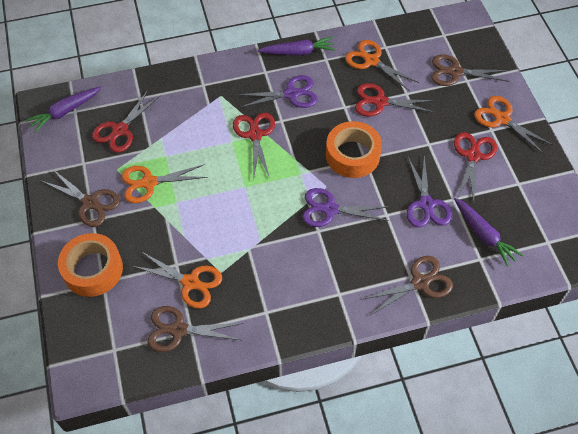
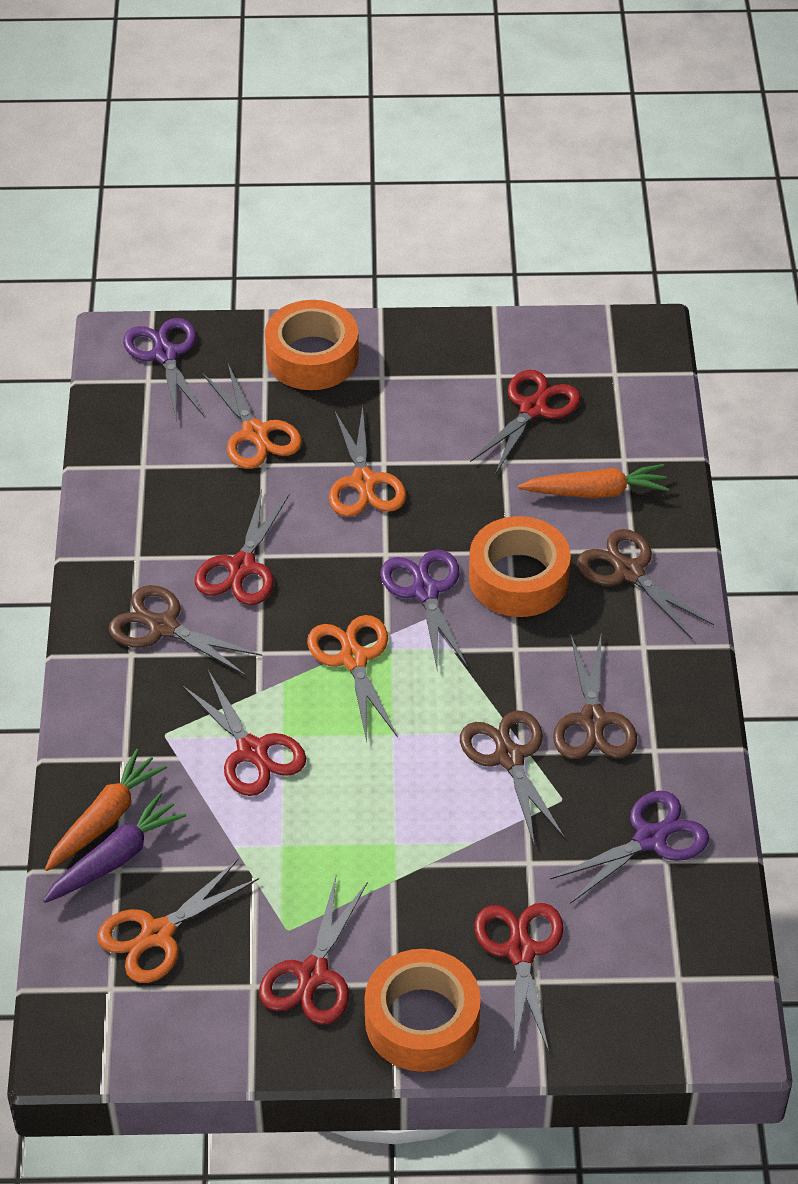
orange carrot: 0 -> 2
orange tape: 2 -> 3
purple carrot: 3 -> 1
red scissors: 4 -> 5

